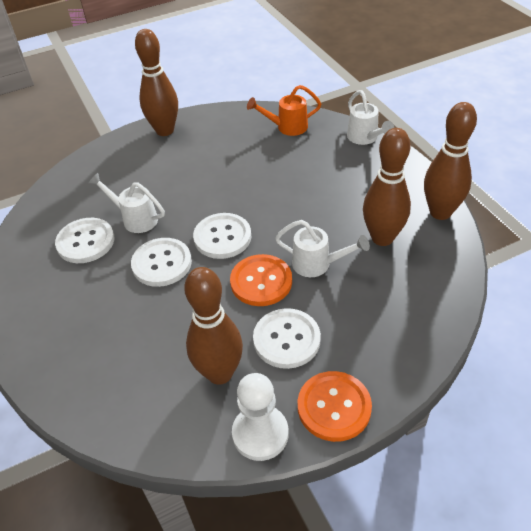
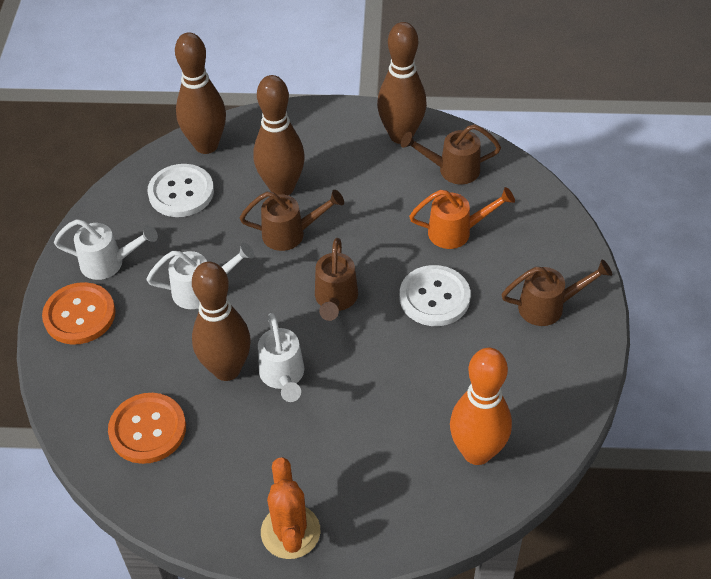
brown watering can: 0 -> 4
orange bowling pin: 0 -> 1
orange cactus: 0 -> 1
white button: 4 -> 2
white pawn: 1 -> 0

